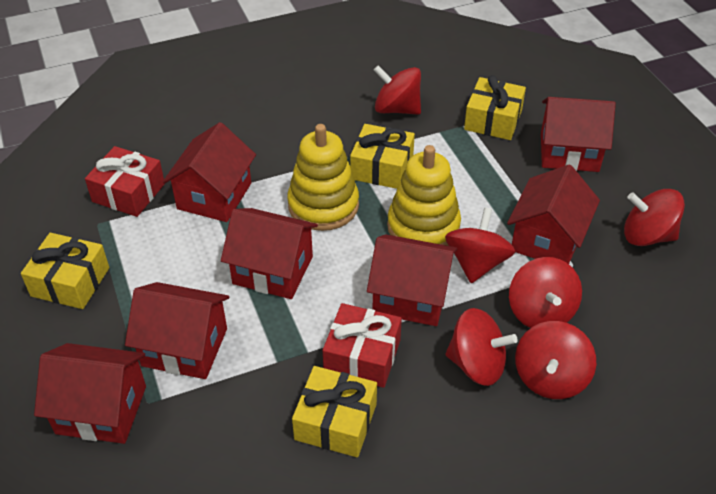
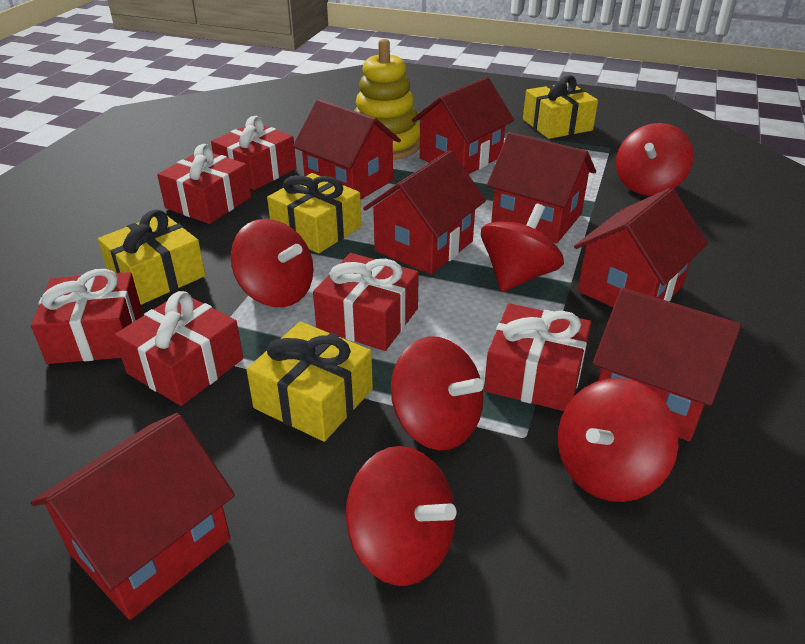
red gift: 2 -> 6
yellow stacking toy: 2 -> 1

